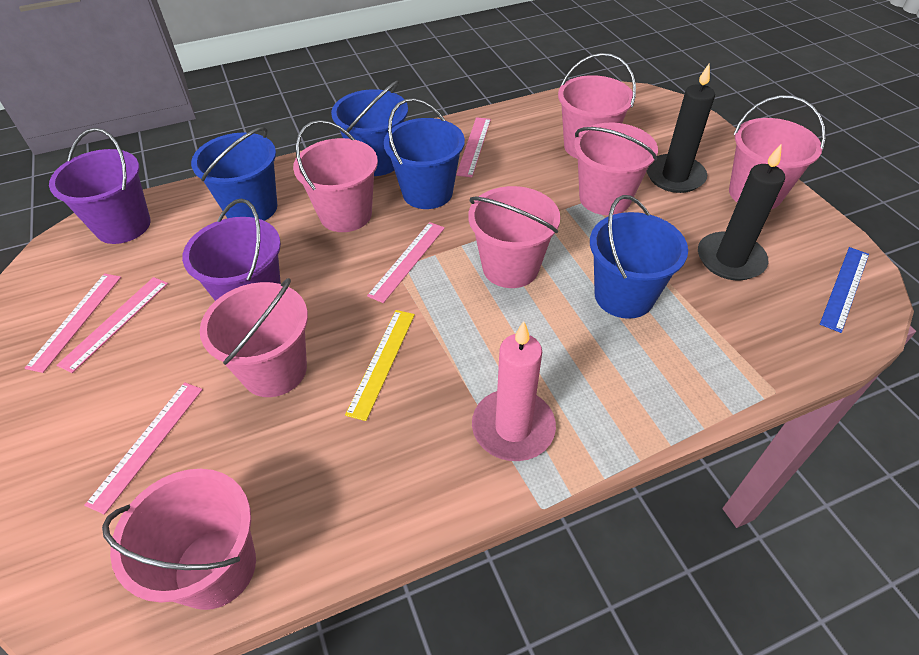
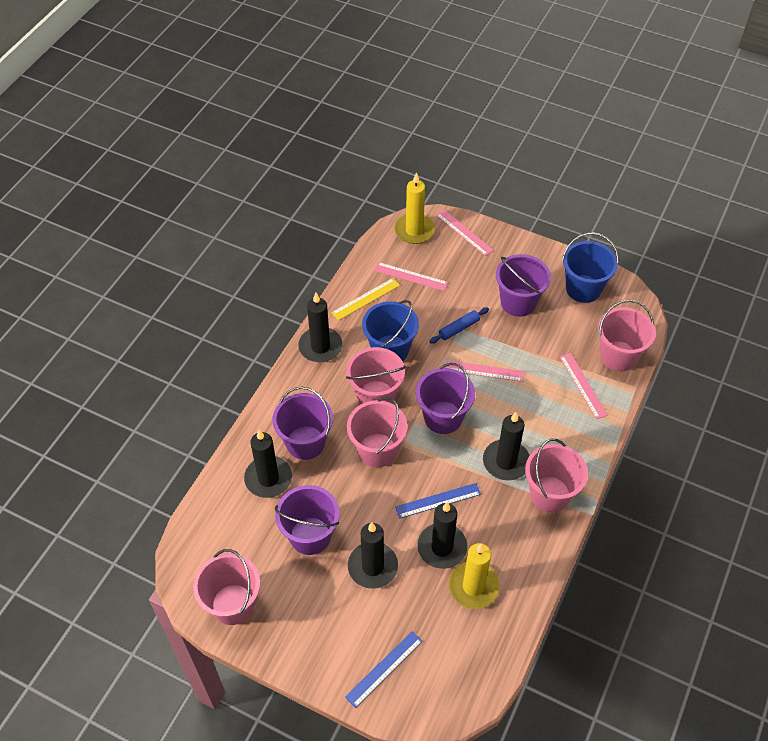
black candle: 2 -> 5
blue bucket: 4 -> 2
blue rolling pin: 0 -> 1
blue ruler: 1 -> 2
pink bucket: 7 -> 5
pink candle: 1 -> 0
pink ruler: 5 -> 4
purple bucket: 2 -> 4
yellow candle: 0 -> 2

